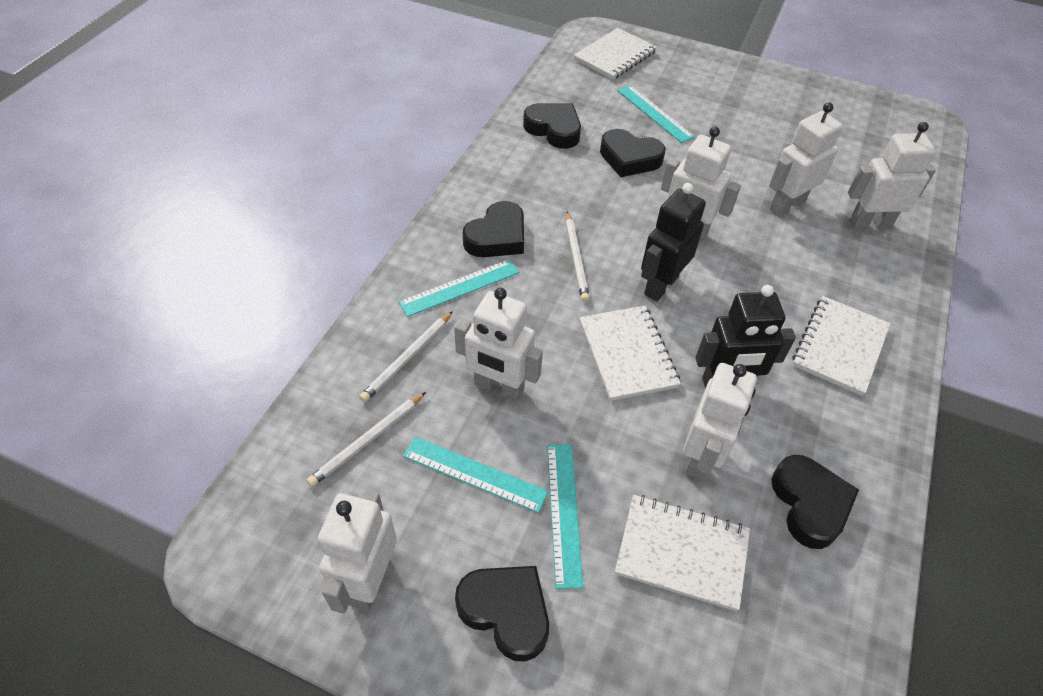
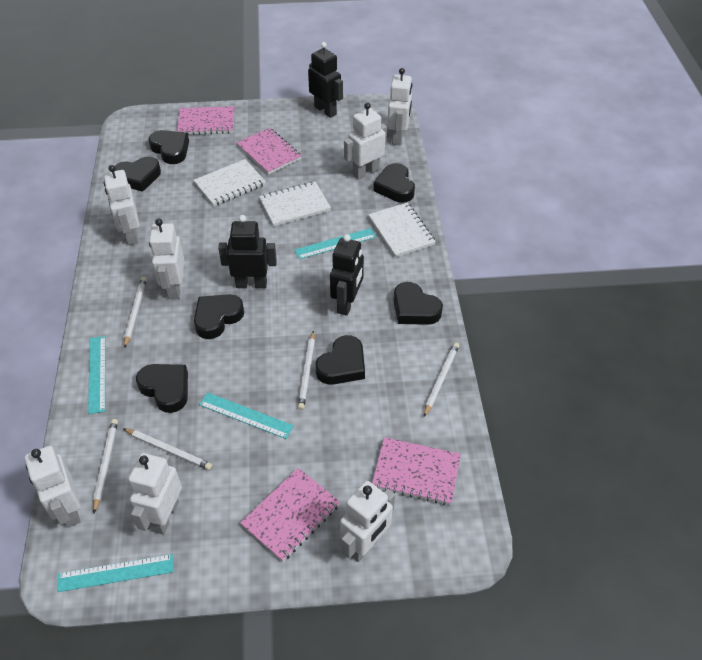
black heart: 5 -> 7
black robot: 2 -> 3
pink notebook: 0 -> 4
white notebook: 4 -> 3
white pencil: 3 -> 5
white robot: 6 -> 7

